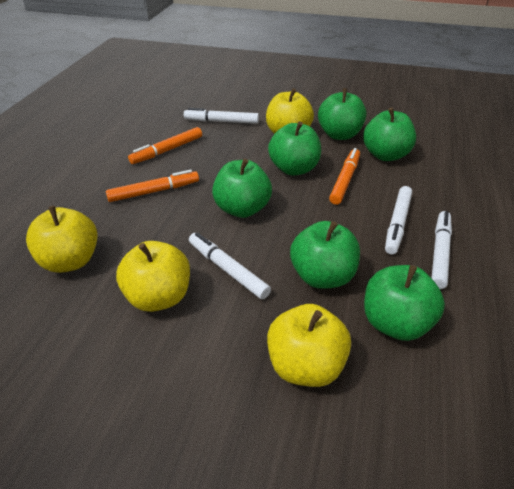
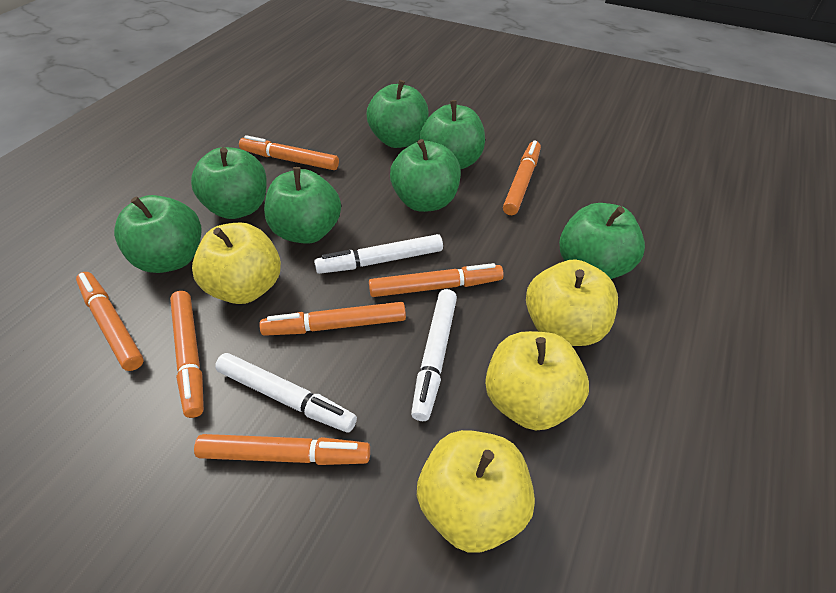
green apple: 6 -> 7
orange marker: 3 -> 7
white marker: 4 -> 3

